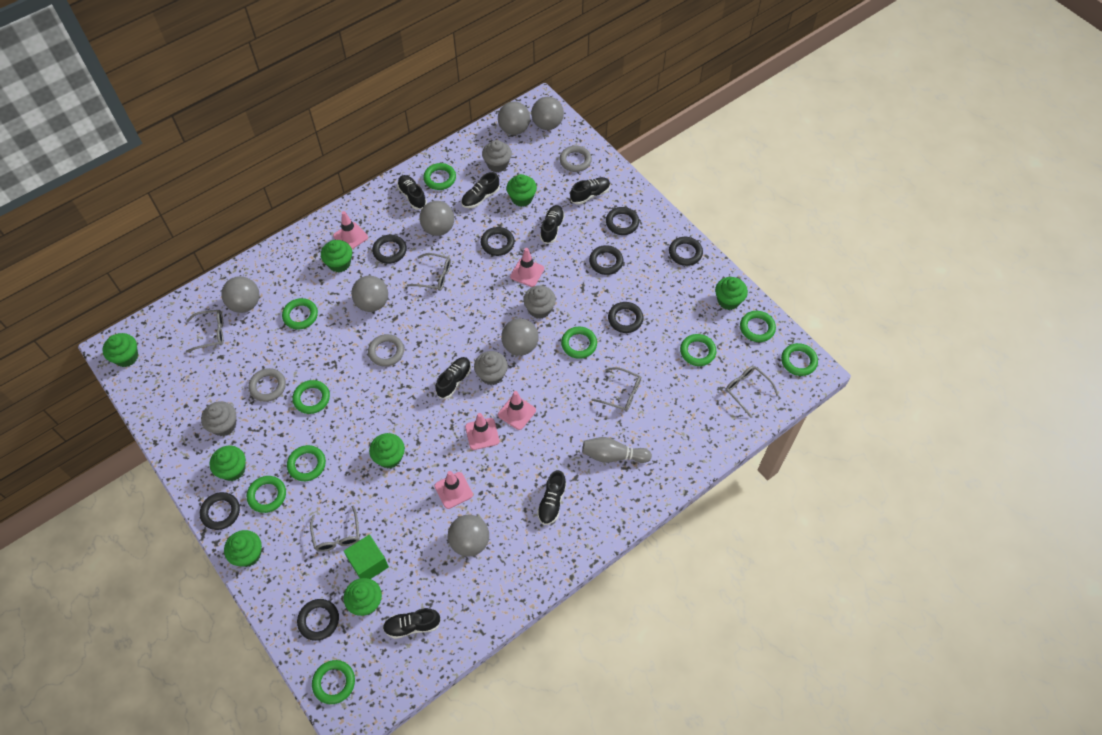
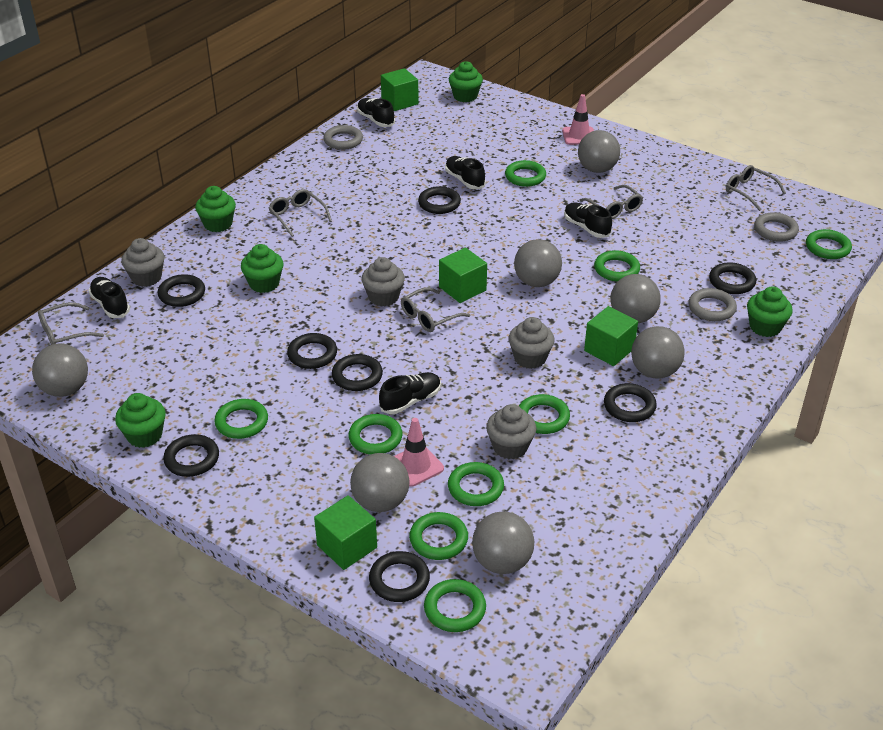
black shoe: 7 -> 5
green cube: 1 -> 4
green cupcake: 8 -> 5
green ring: 10 -> 9
grey bowling pin: 1 -> 0
pink traffic cone: 5 -> 2

